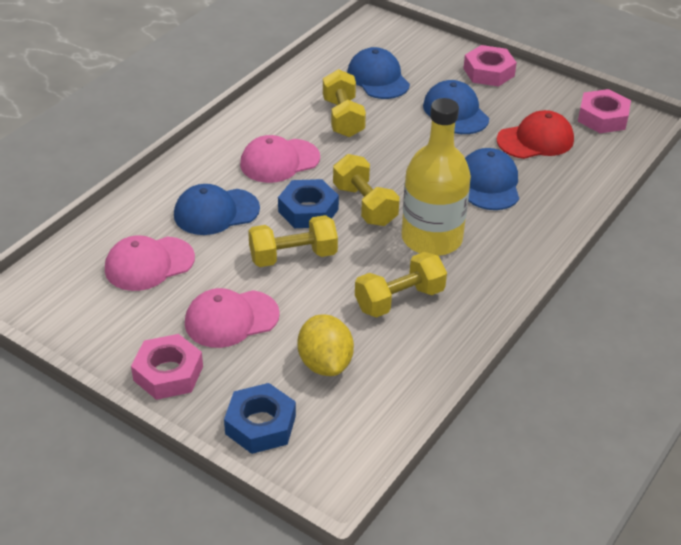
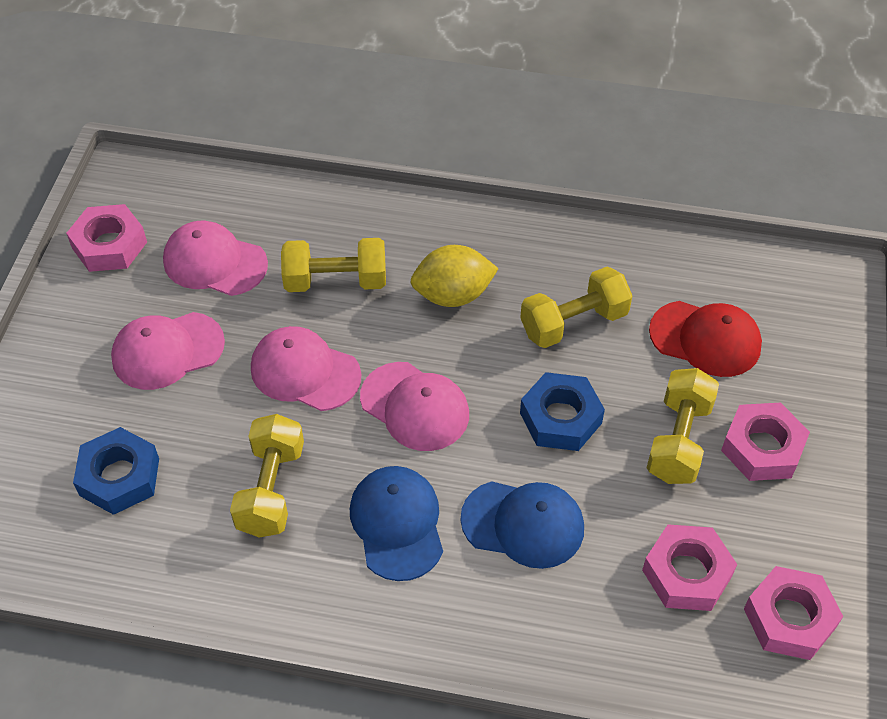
blue cap: 4 -> 2
pink cap: 3 -> 4
pink nut: 3 -> 4
yellow bottle: 1 -> 0

